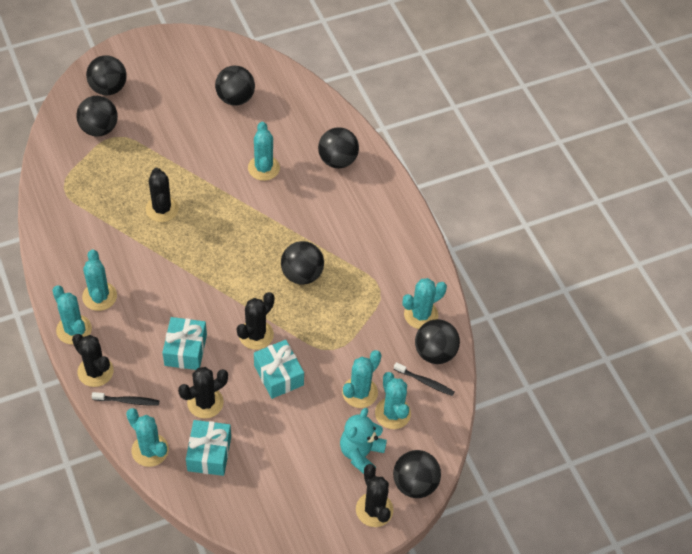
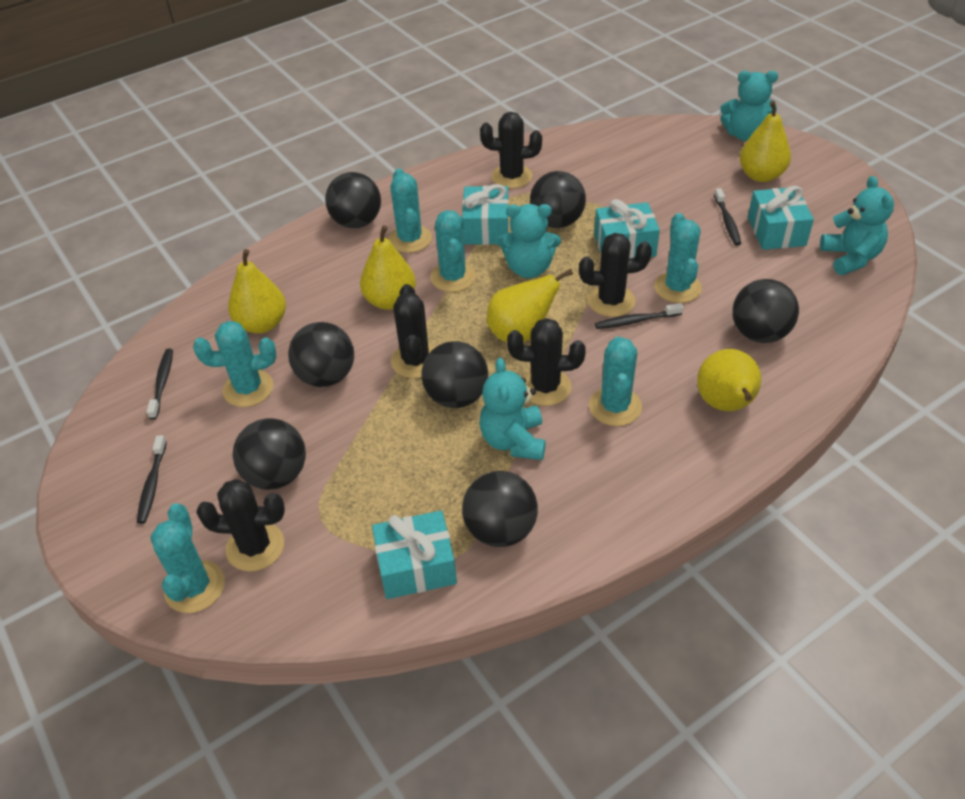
black toothbrush: 2 -> 4
turquoise cactus: 7 -> 6
turquoise gift: 3 -> 4
turquoise teddy bear: 1 -> 4
yellow pear: 0 -> 5

